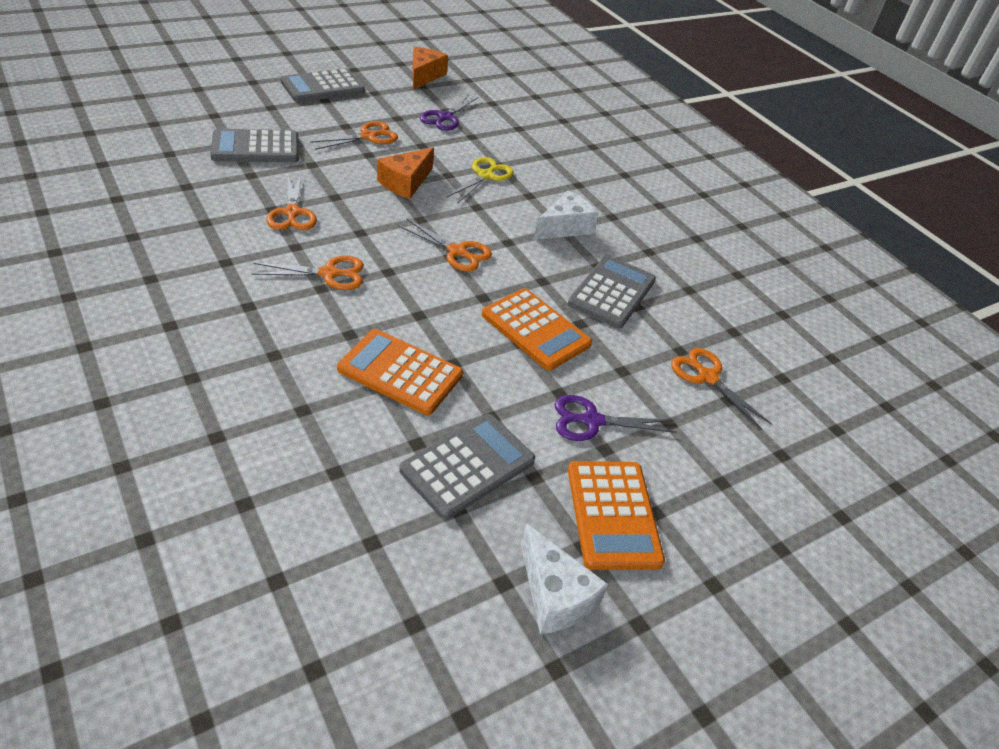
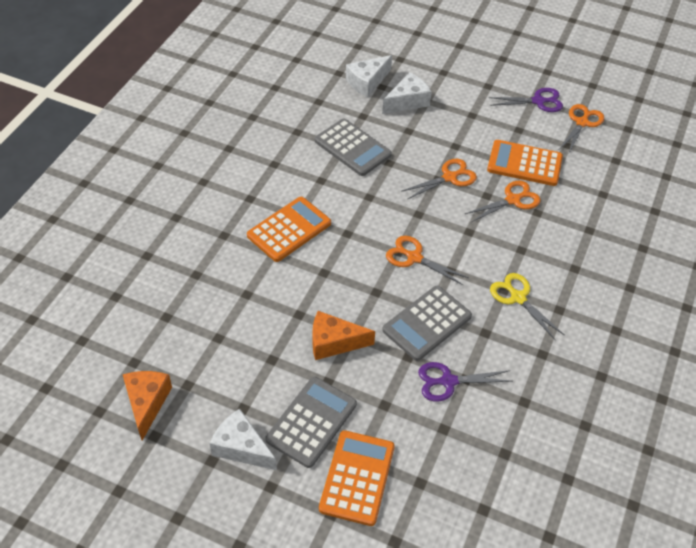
grey calculator: 4 -> 3
orange scissors: 5 -> 4
white cheese: 2 -> 3

